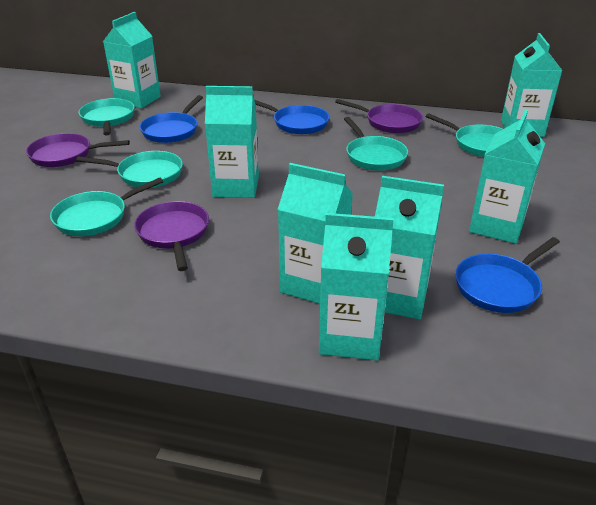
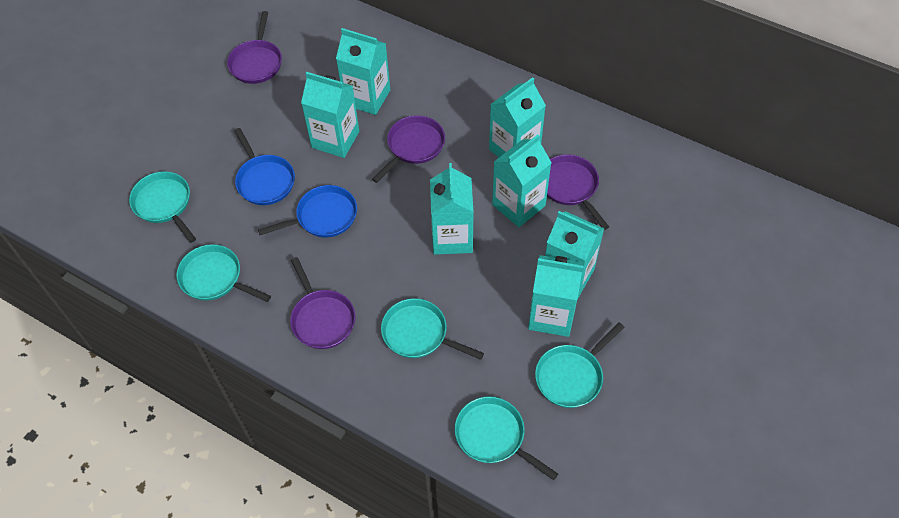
blue pan: 3 -> 2
purple pan: 3 -> 4

